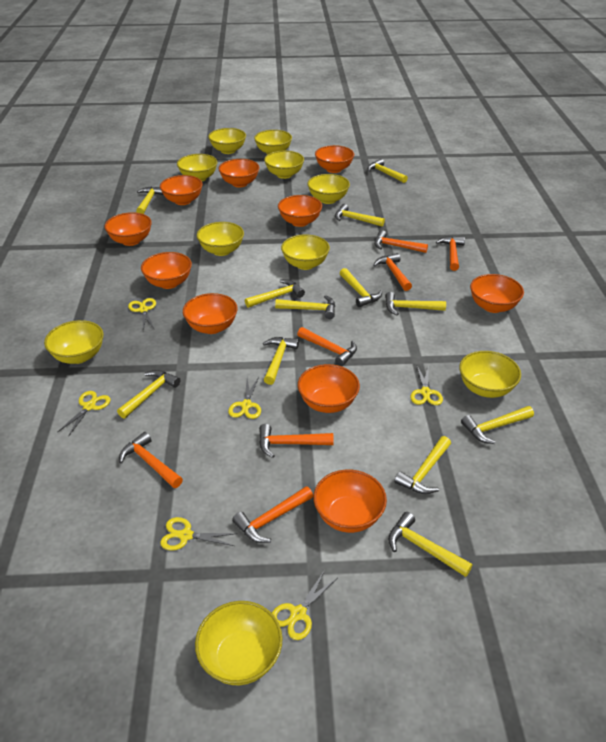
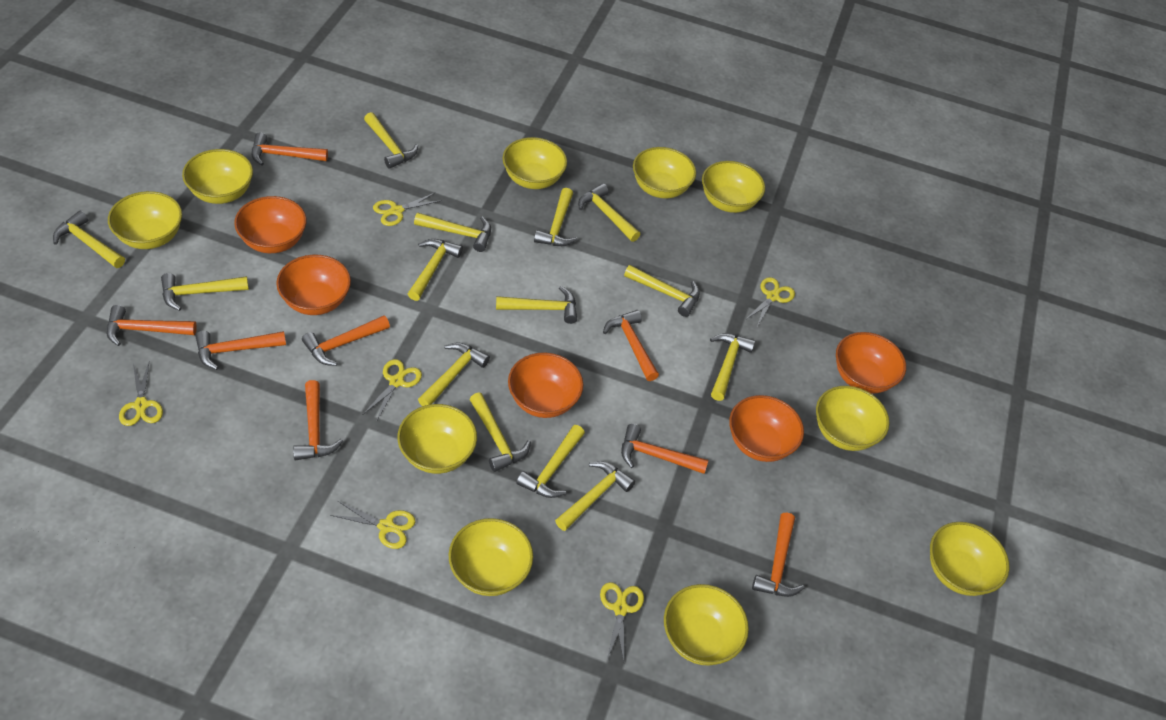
orange bowl: 10 -> 5
orange hammer: 7 -> 8
yellow hammer: 12 -> 14

